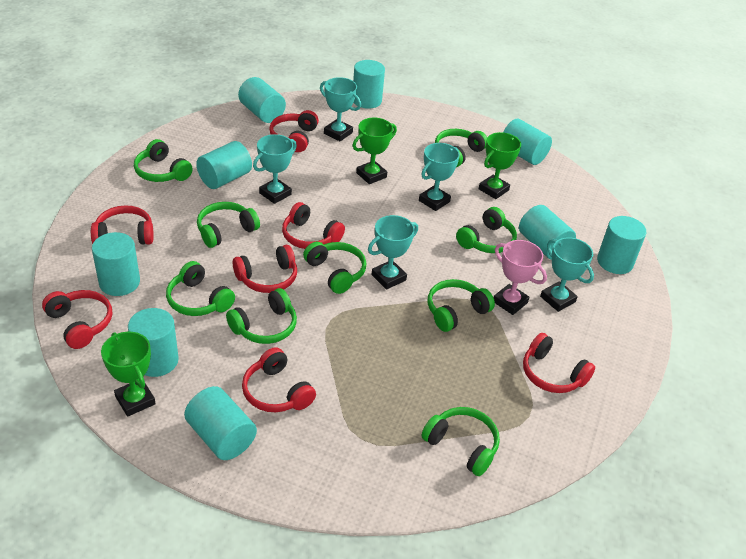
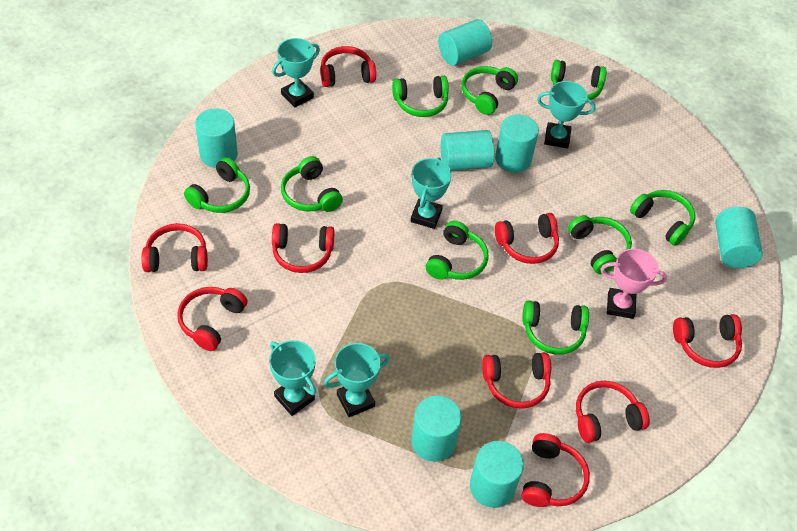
green trophy: 3 -> 0
red headphones: 7 -> 9
turquoise cylinder: 9 -> 7

